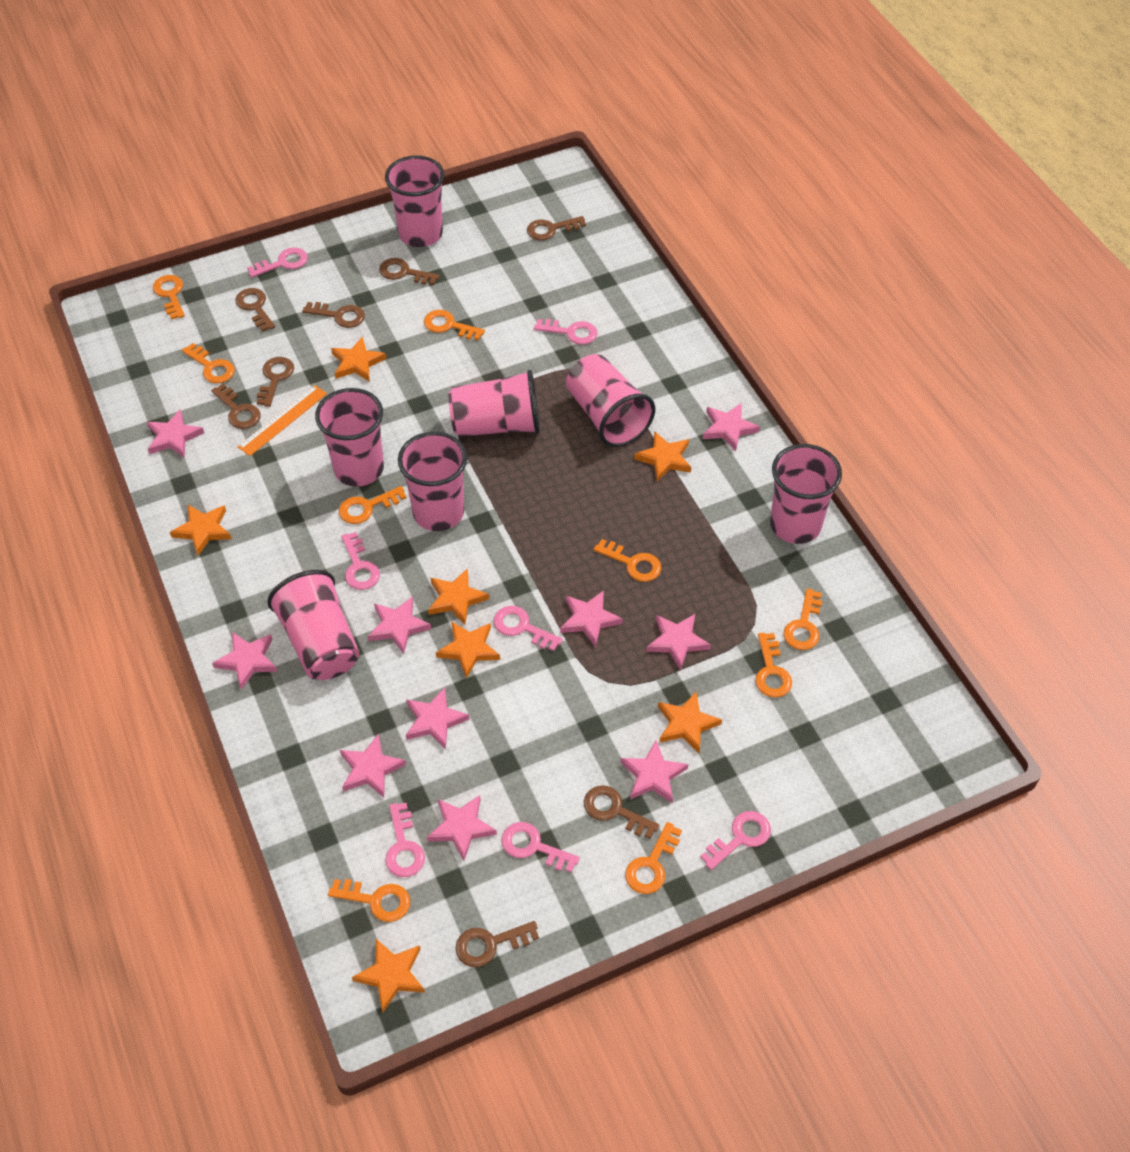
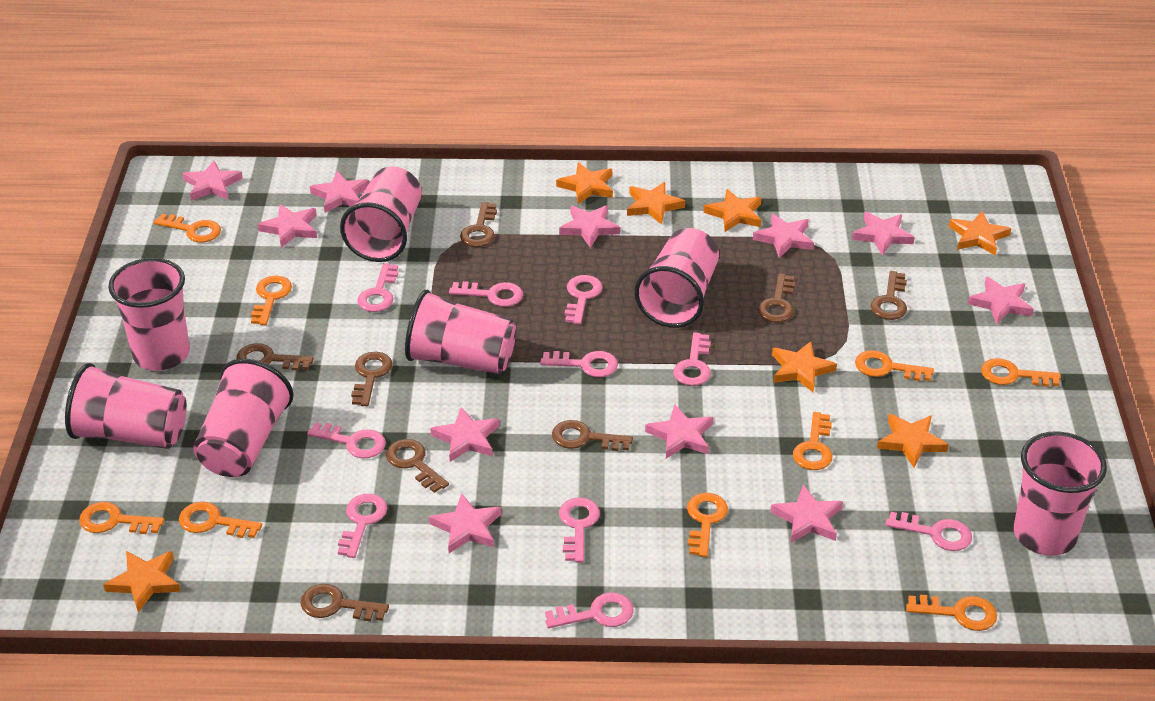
orange ruler: 1 -> 0
pink key: 7 -> 10
pink star: 10 -> 11

